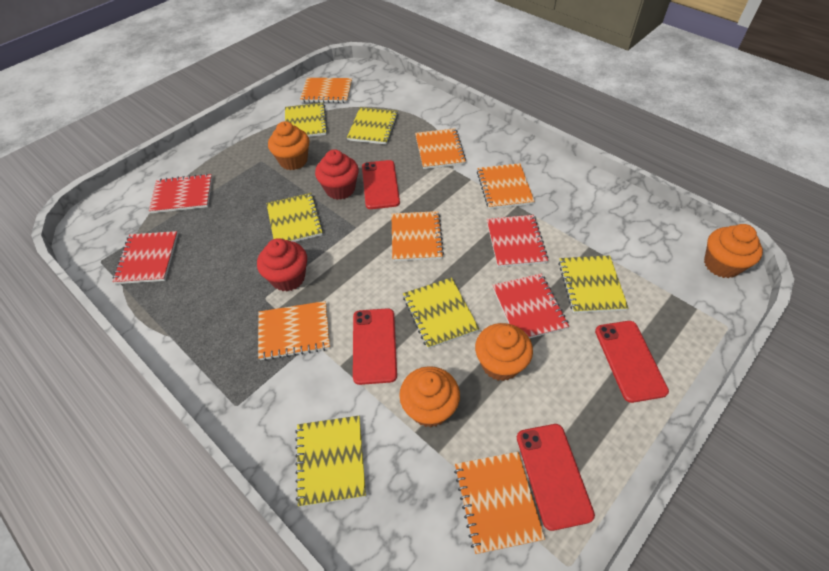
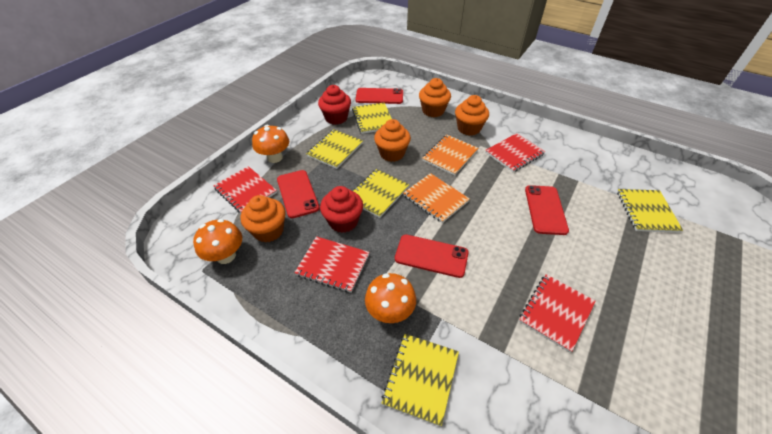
orange mushroom: 0 -> 3
orange notebook: 6 -> 2
yellow notebook: 6 -> 5

